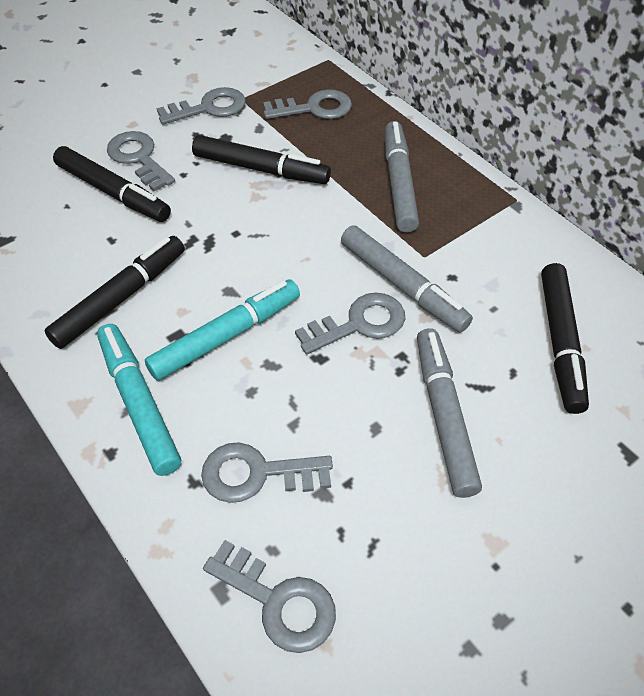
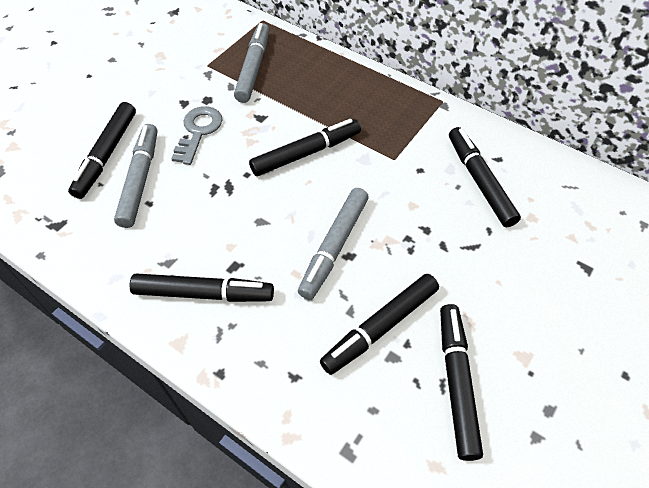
black marker: 4 -> 6
grey key: 6 -> 1
turquoise marker: 2 -> 0

